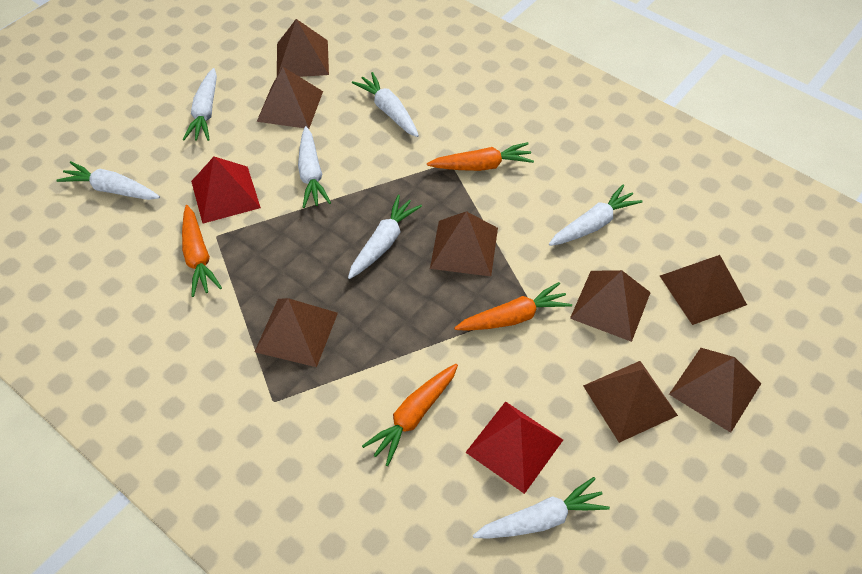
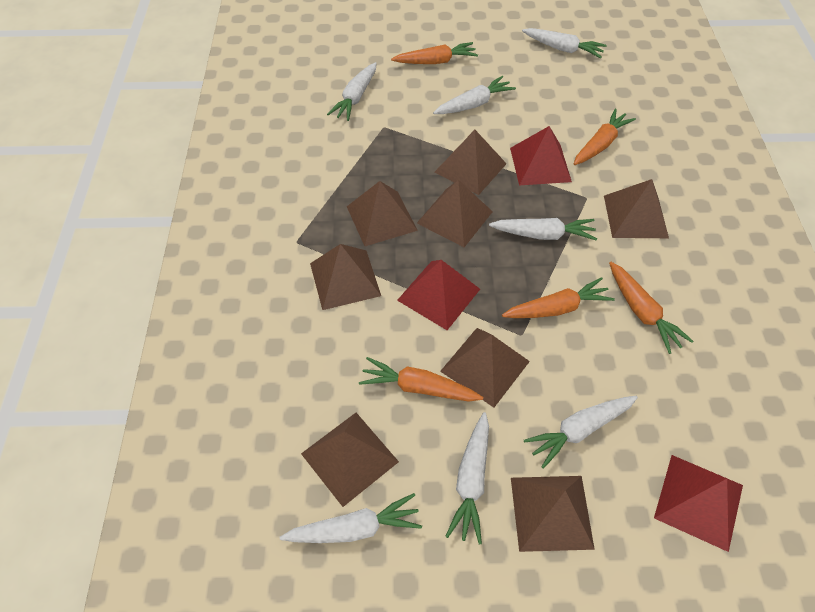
orange carrot: 4 -> 5
red pyramid: 2 -> 3

